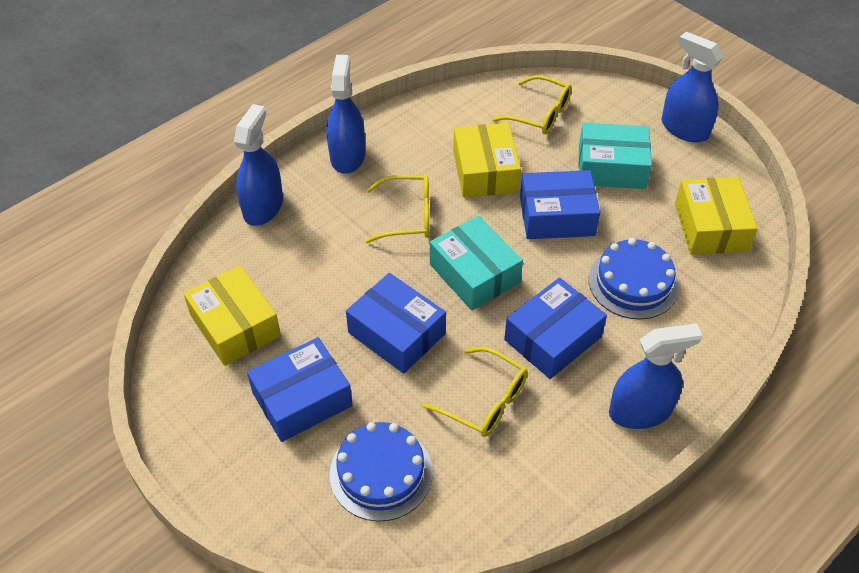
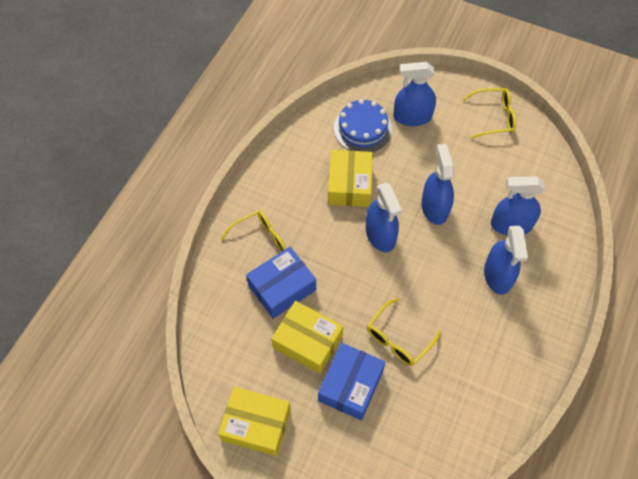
blue box: 4 -> 2
blue cake: 2 -> 1
blue spray bottle: 4 -> 5
turquoise box: 2 -> 0

